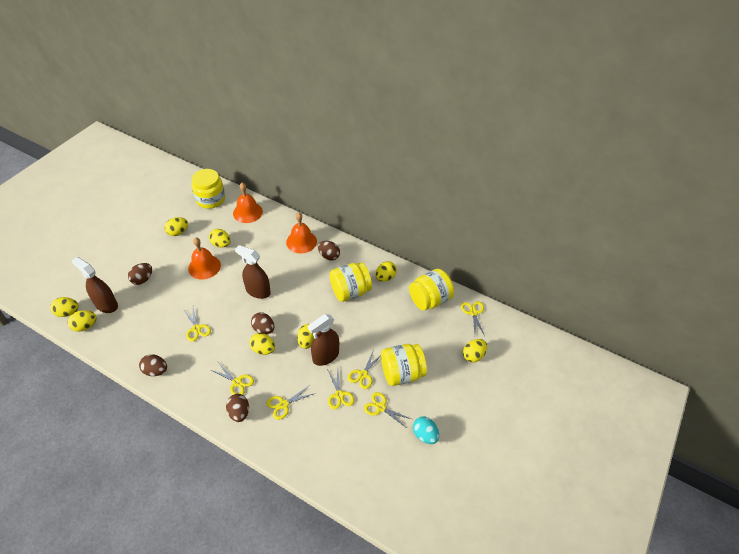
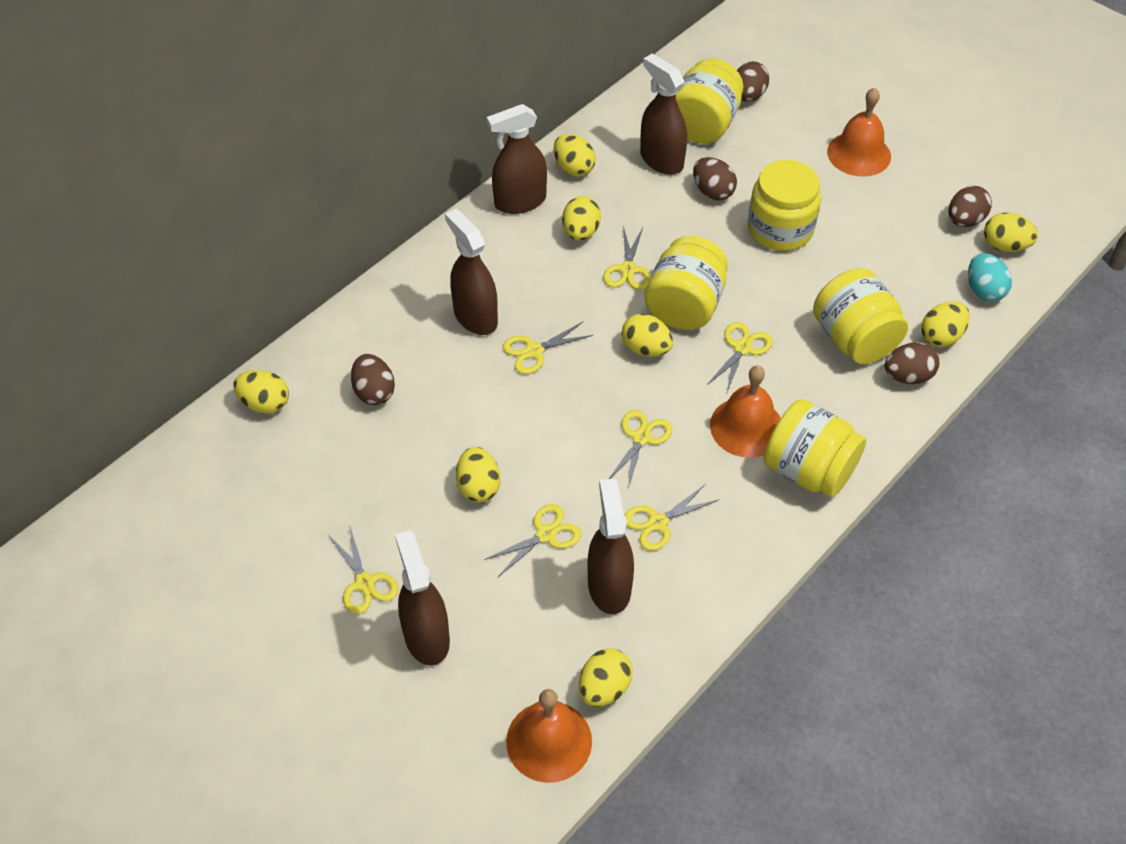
brown spray bottle: 3 -> 5
yellow jar: 4 -> 5

